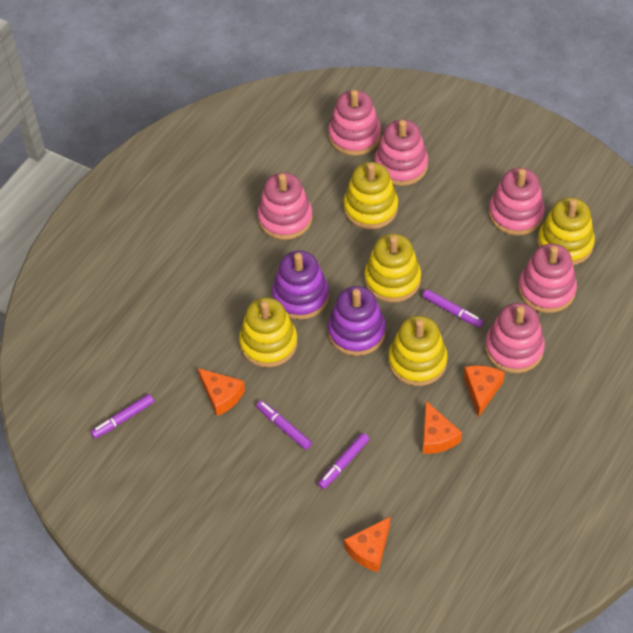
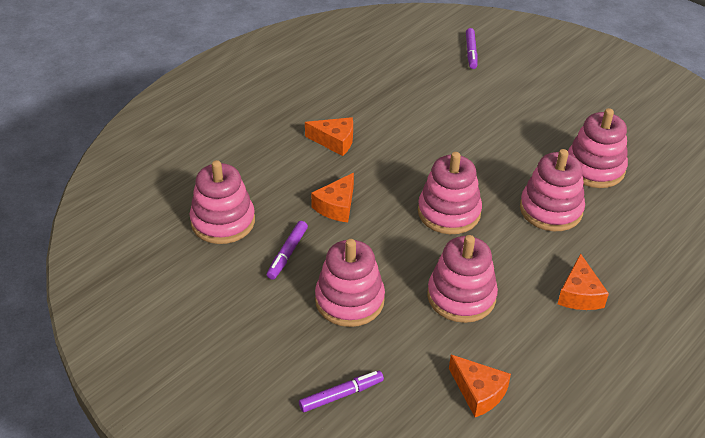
purple marker: 4 -> 3
purple stacking toy: 2 -> 0
yellow stacking toy: 5 -> 0

